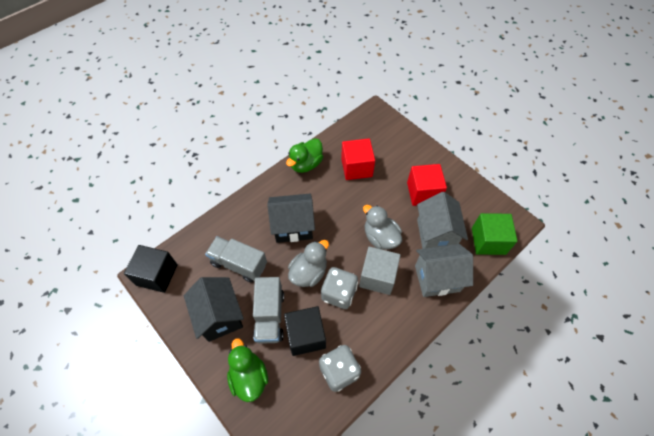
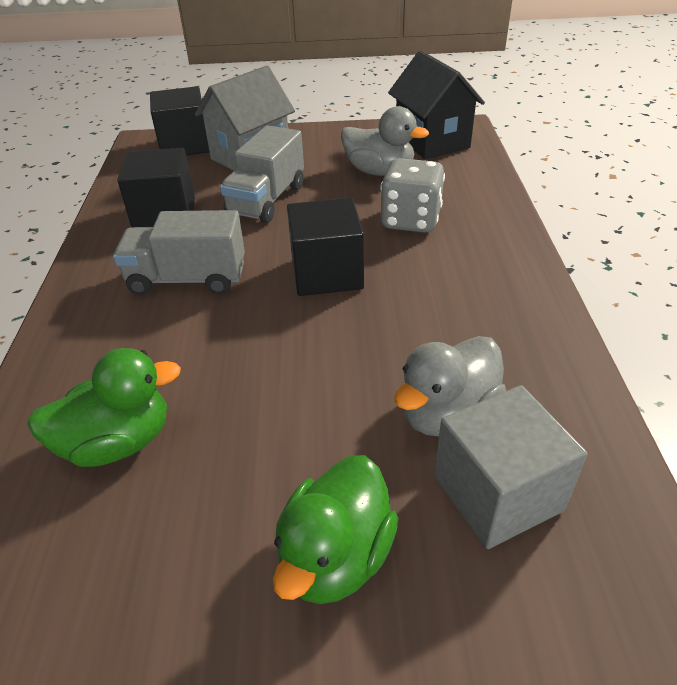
black cube: 2 -> 3
black house: 2 -> 1
green cube: 1 -> 0
grey dice: 2 -> 1
grey house: 2 -> 1
red cube: 2 -> 0

